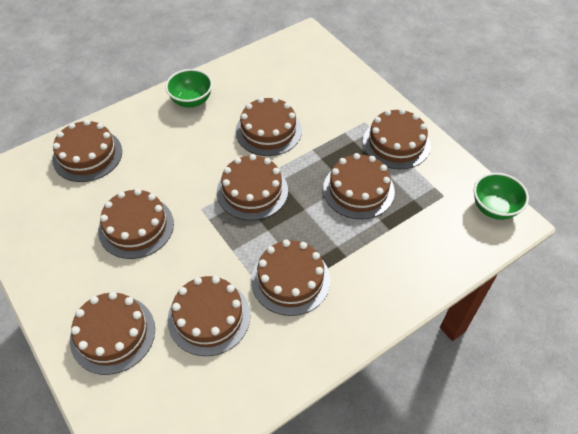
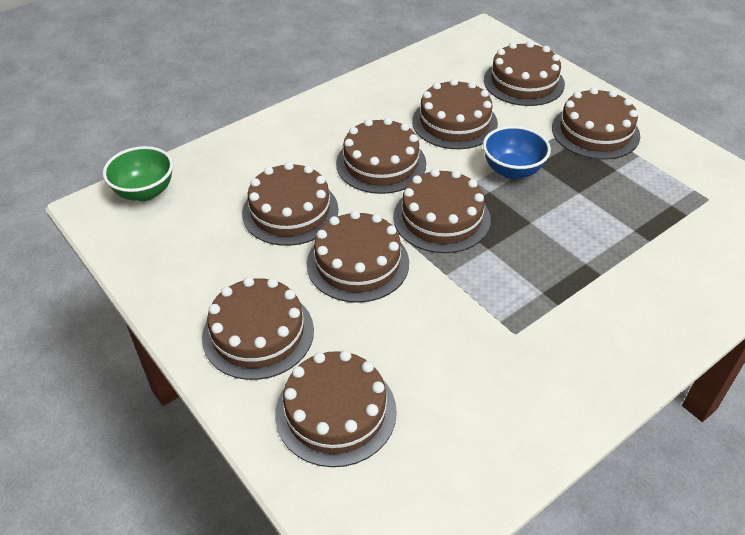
blue bowl: 0 -> 1
green bowl: 2 -> 1

